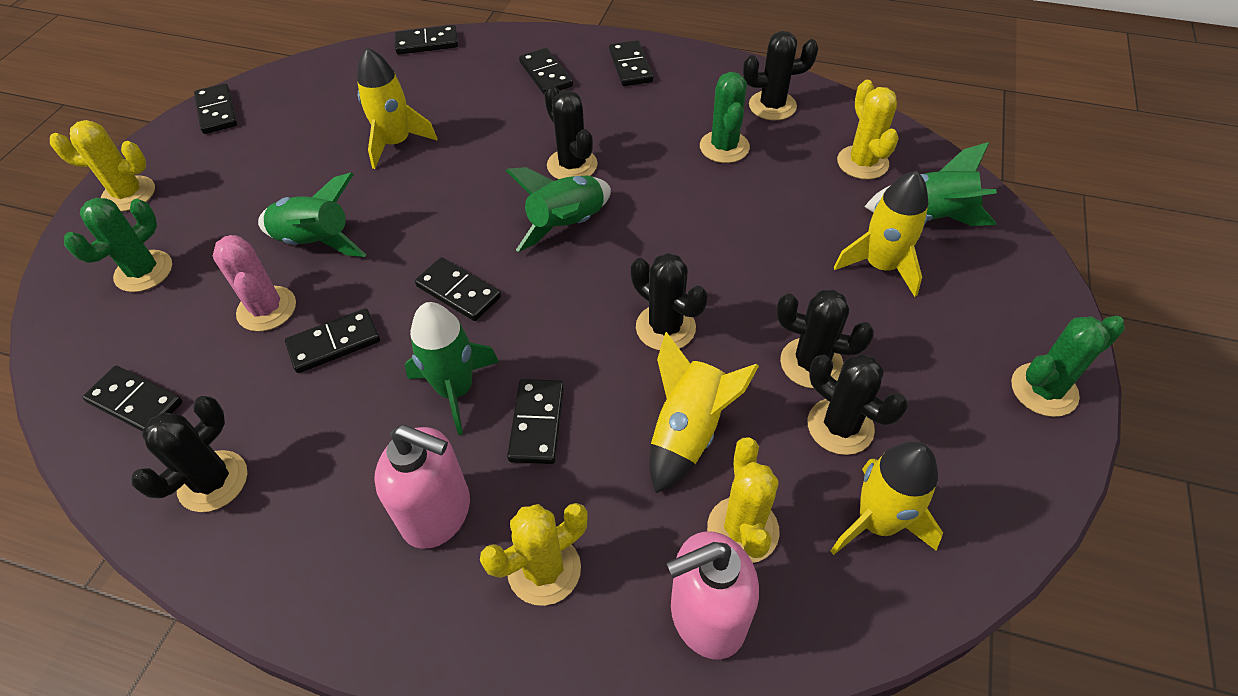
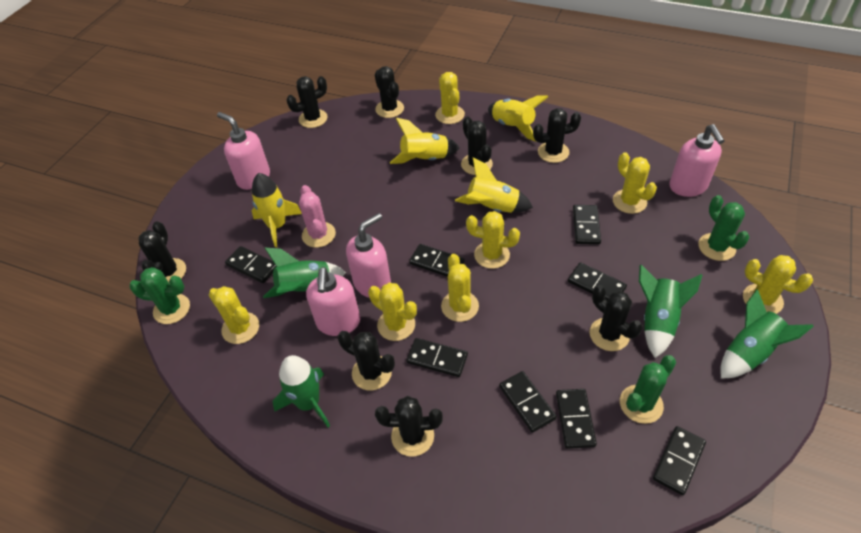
black cactus: 6 -> 8
pink soap dispenser: 2 -> 4
yellow cactus: 4 -> 7

